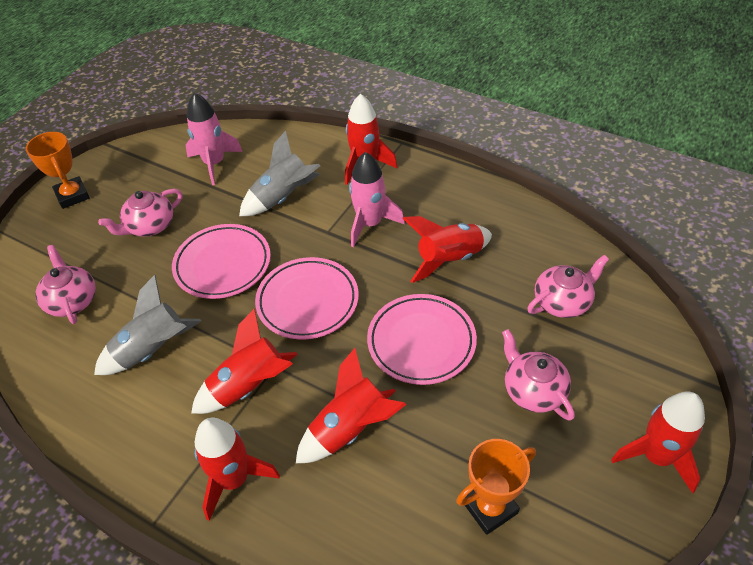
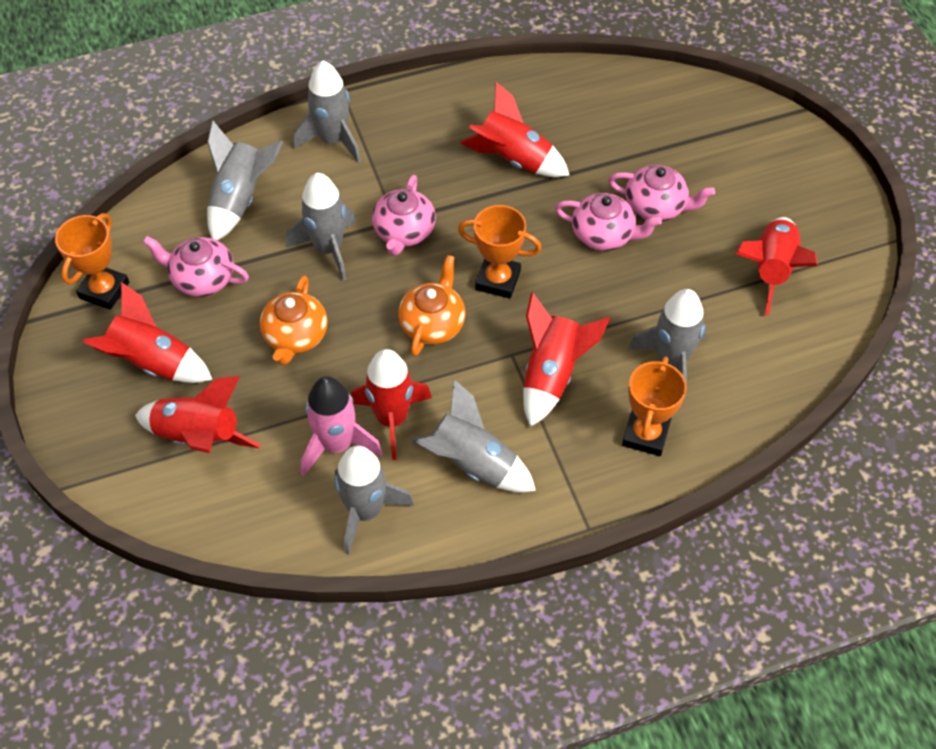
grey rocket: 2 -> 6
orange teapot: 0 -> 2
orange trophy: 2 -> 3
pink plate: 3 -> 0
pink rocket: 2 -> 1

